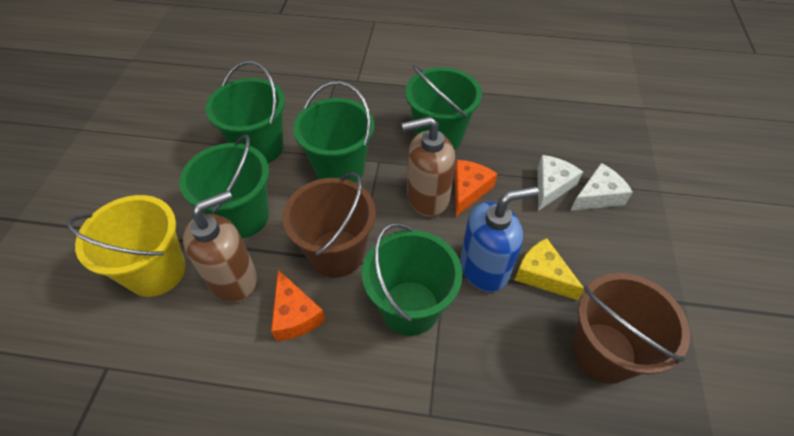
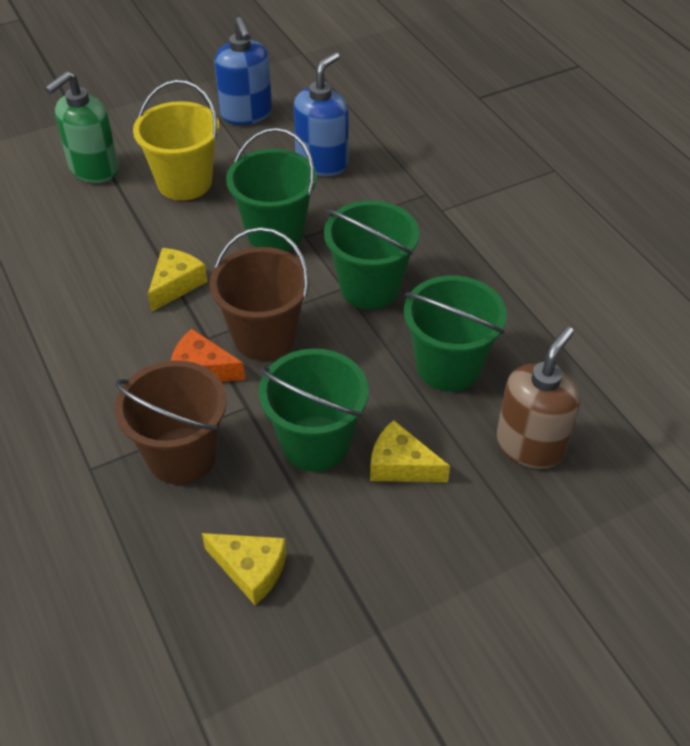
blue soap dispenser: 1 -> 2
brown soap dispenser: 2 -> 1
green bucket: 5 -> 4
green soap dispenser: 0 -> 1
orange cheese: 2 -> 1
white cheese: 2 -> 0
yellow cheese: 1 -> 3

